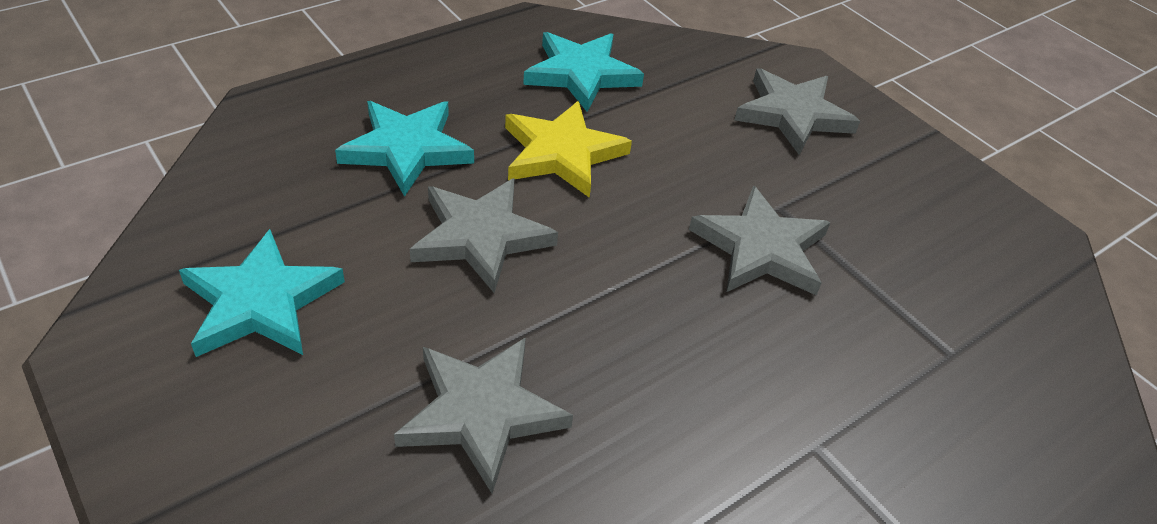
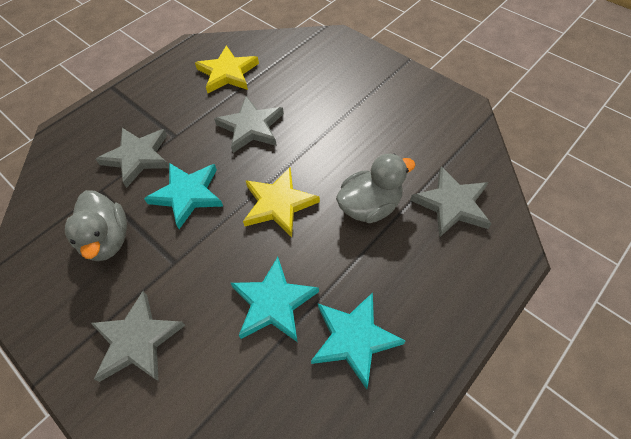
grey duck: 0 -> 2
yellow star: 1 -> 2

